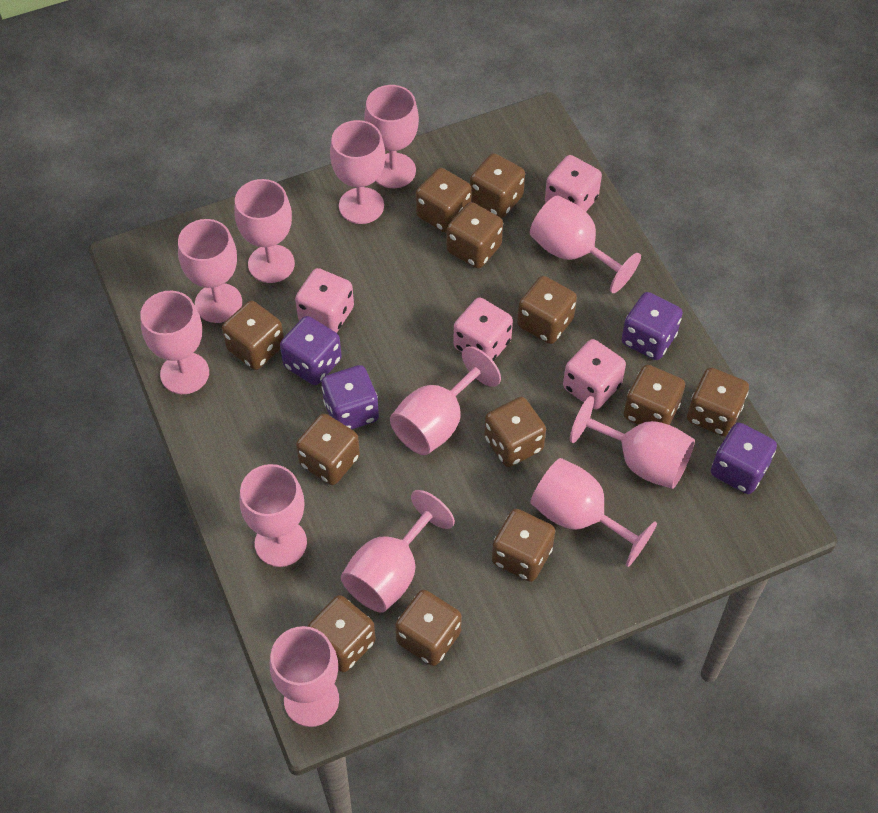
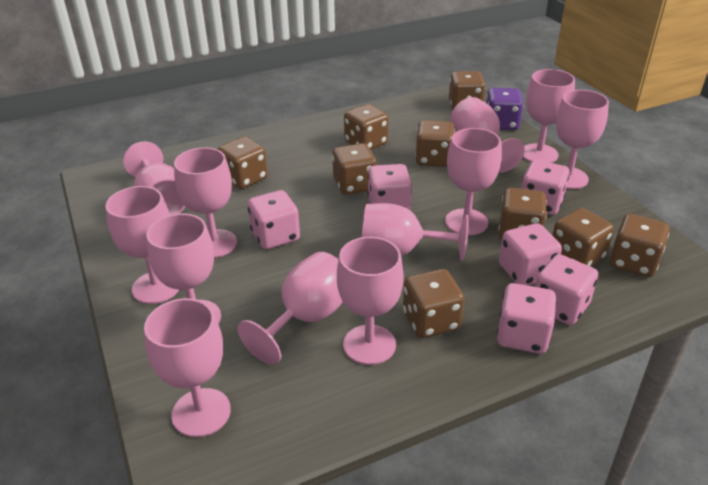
brown dice: 12 -> 9
pink dice: 4 -> 6
purple dice: 4 -> 1

